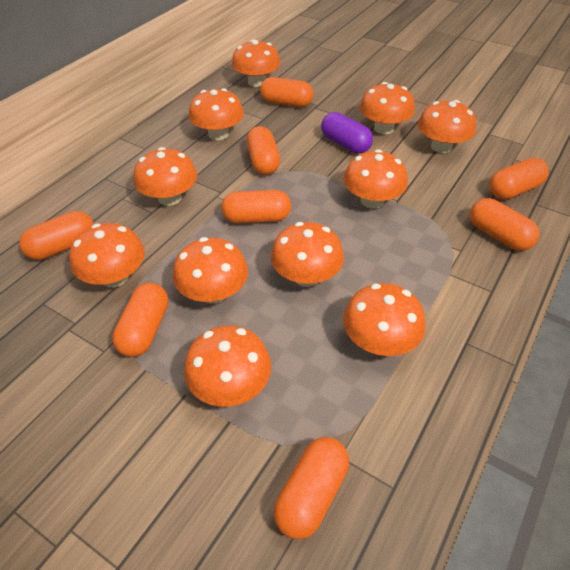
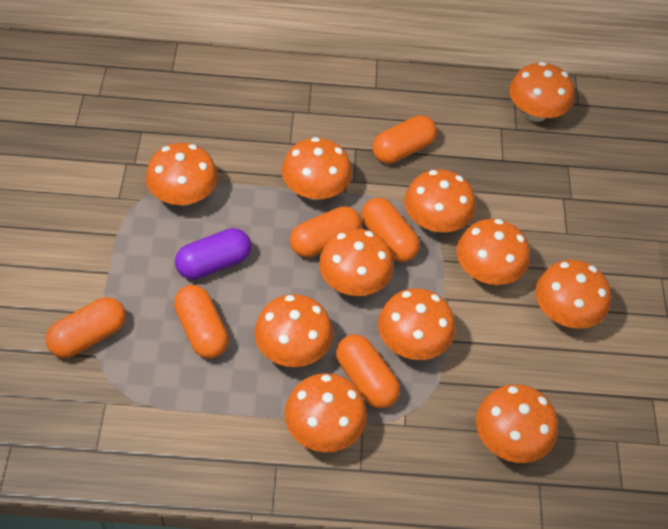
orange capsule: 8 -> 6

